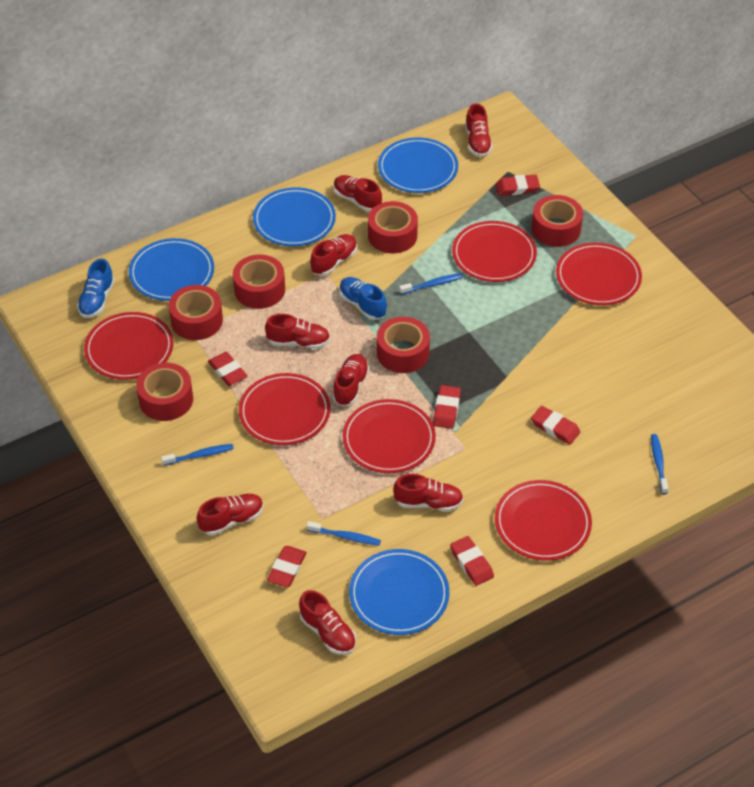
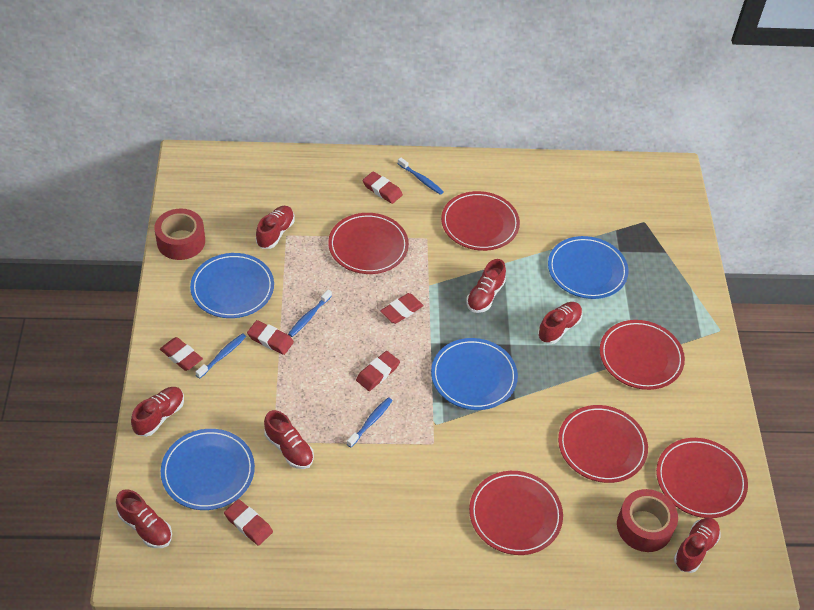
blue shoe: 2 -> 0
red shoe: 8 -> 7
red tape: 6 -> 2

